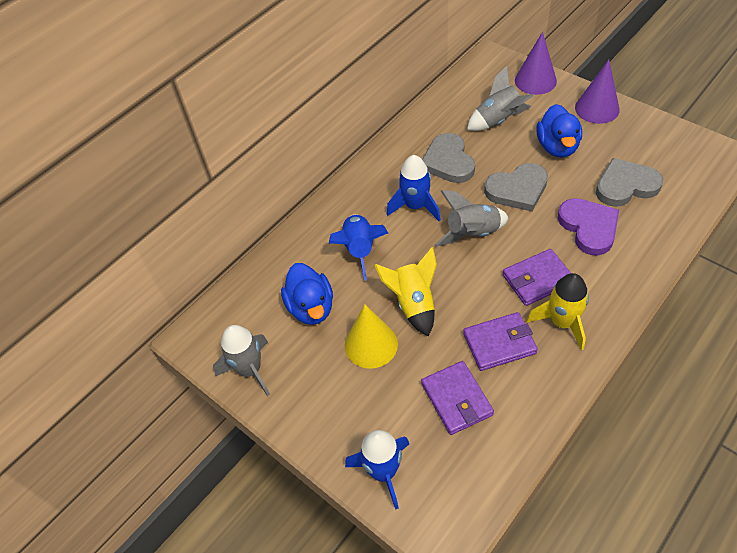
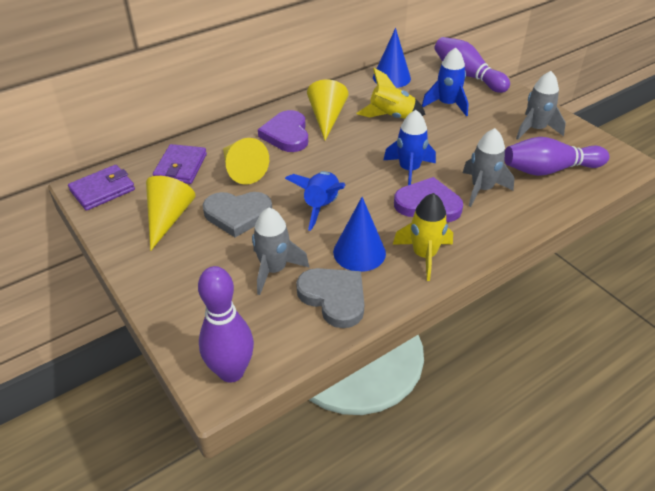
blue cone: 0 -> 2
blue duck: 2 -> 0
grey heart: 3 -> 2
purple bowling pin: 0 -> 3
purple cone: 2 -> 0
purple heart: 1 -> 2
purple wallet: 3 -> 2
yellow cone: 1 -> 3

